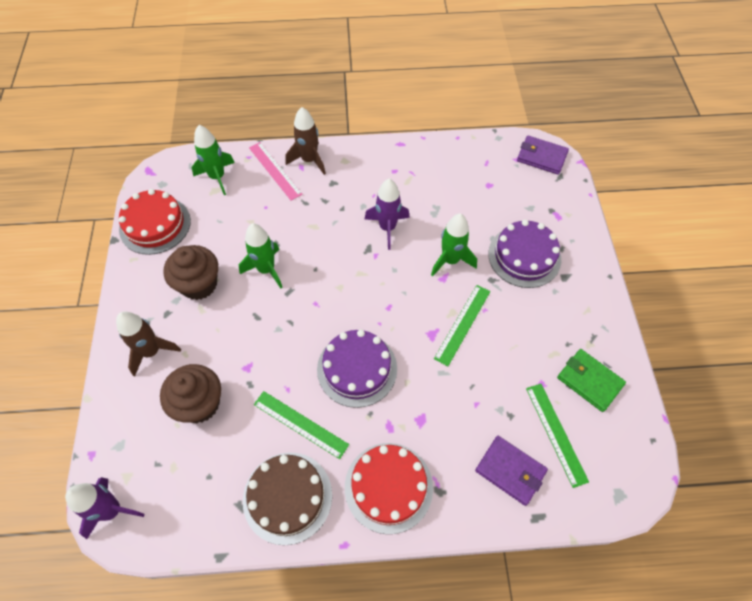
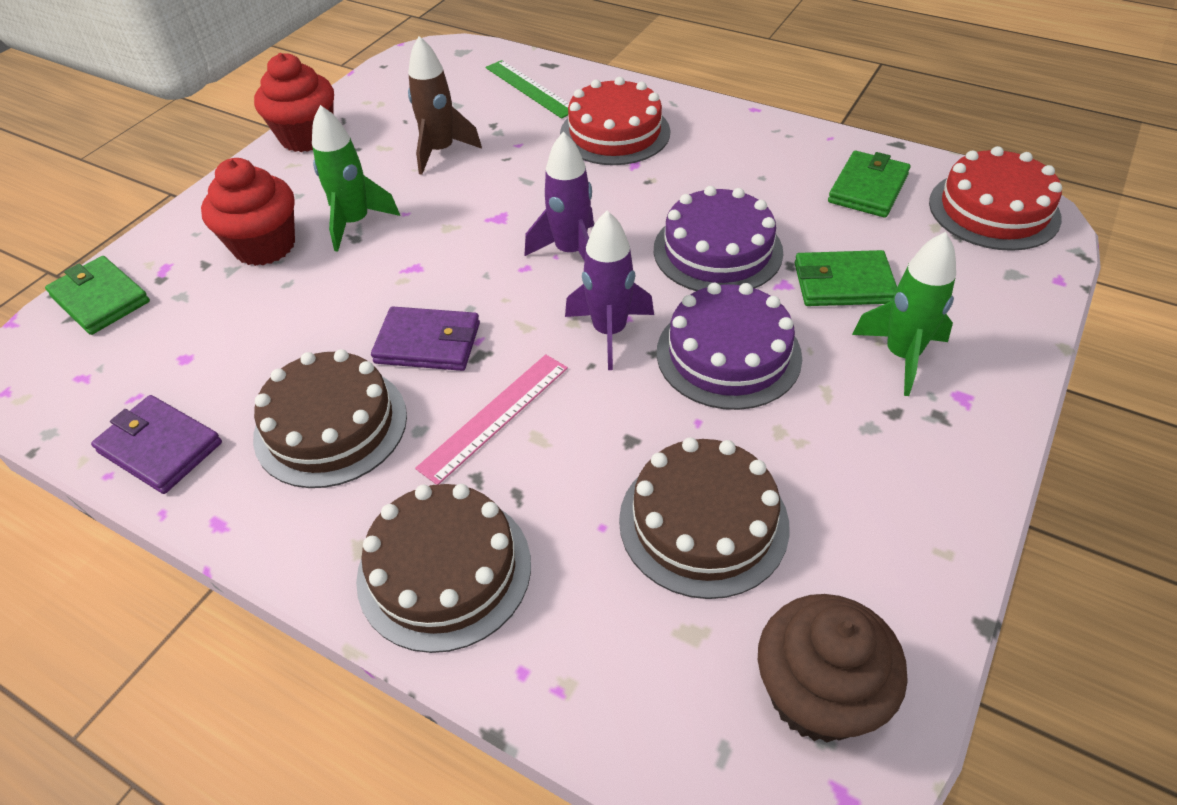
brown cake: 1 -> 3
brown cupcake: 2 -> 1
brown rocket: 2 -> 1
green rocket: 3 -> 2
green ruler: 3 -> 1
green wallet: 1 -> 3
red cupcake: 0 -> 2

